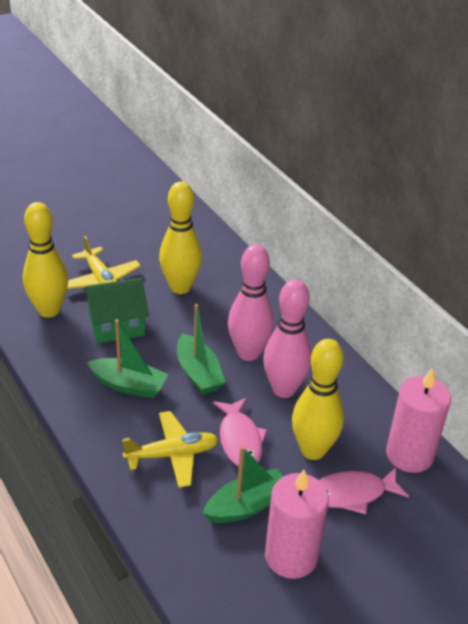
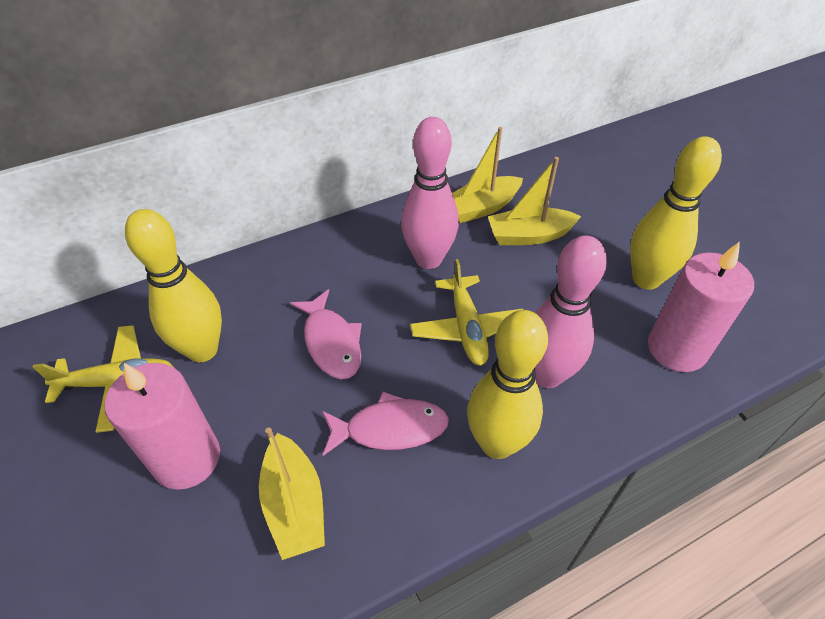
green boat: 3 -> 0
green house: 1 -> 0
yellow boat: 0 -> 3

